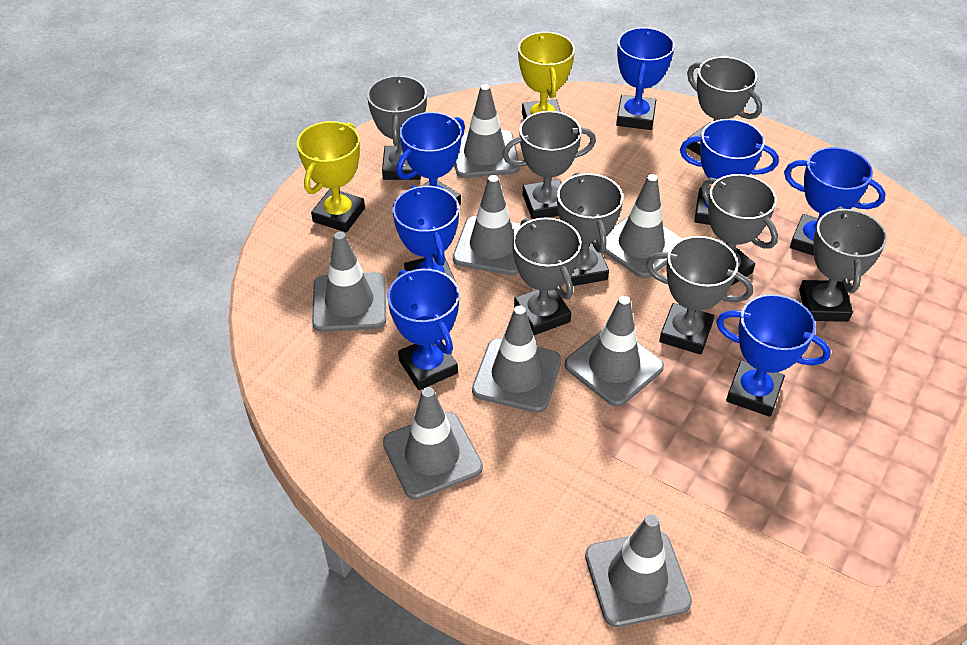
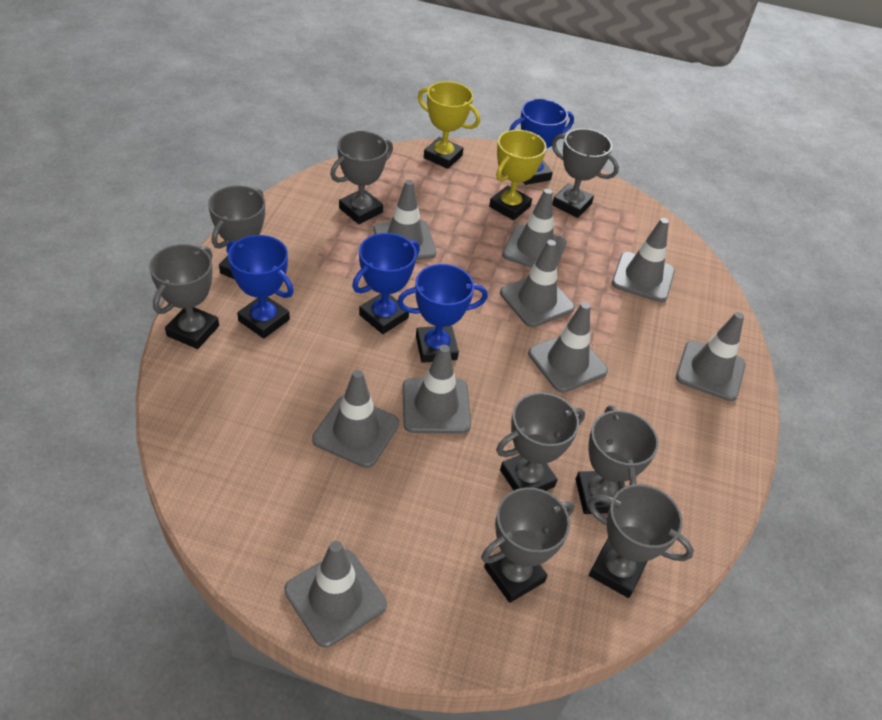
blue trophy: 7 -> 4
grey traffic cone: 8 -> 9

